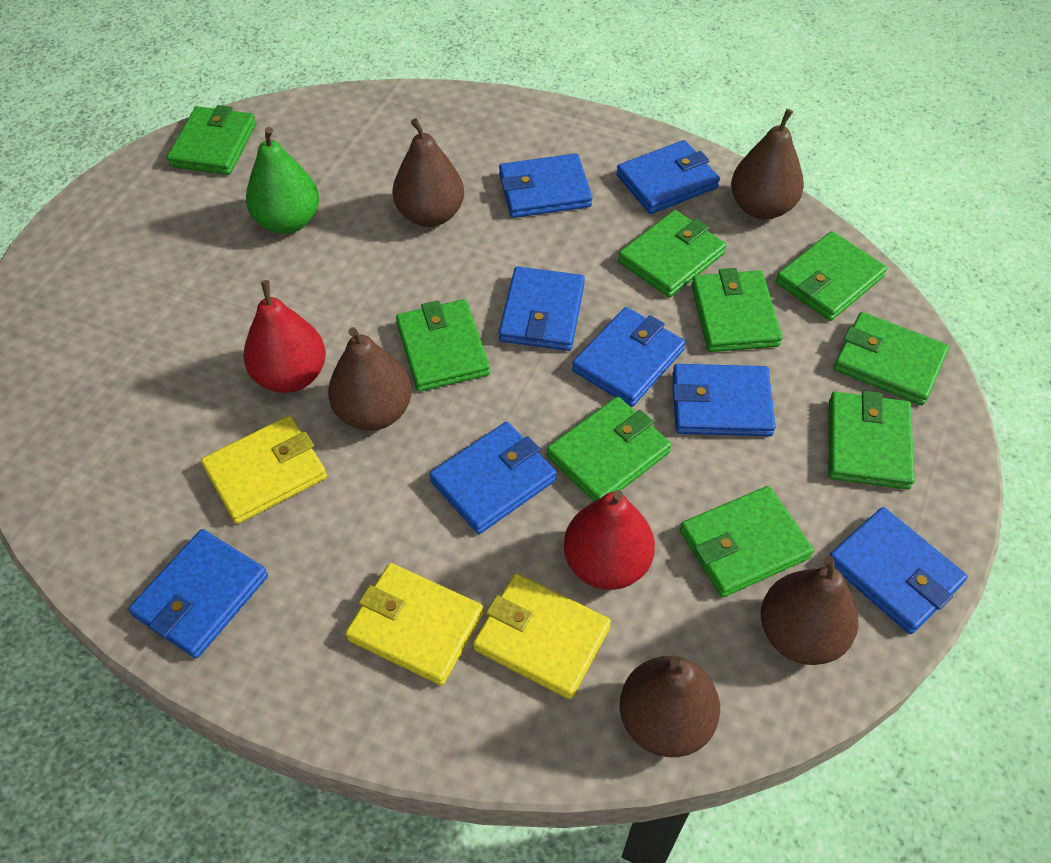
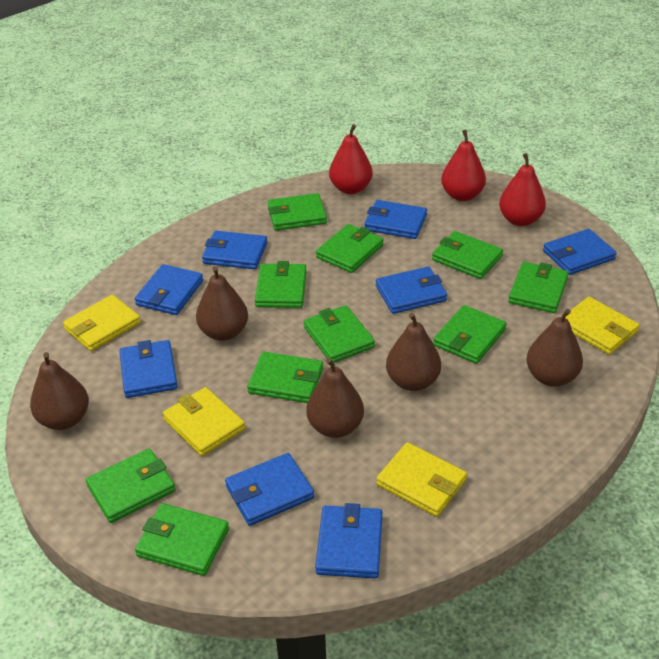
green pear: 1 -> 0
green wallet: 9 -> 10
red pear: 2 -> 3
yellow wallet: 3 -> 4

